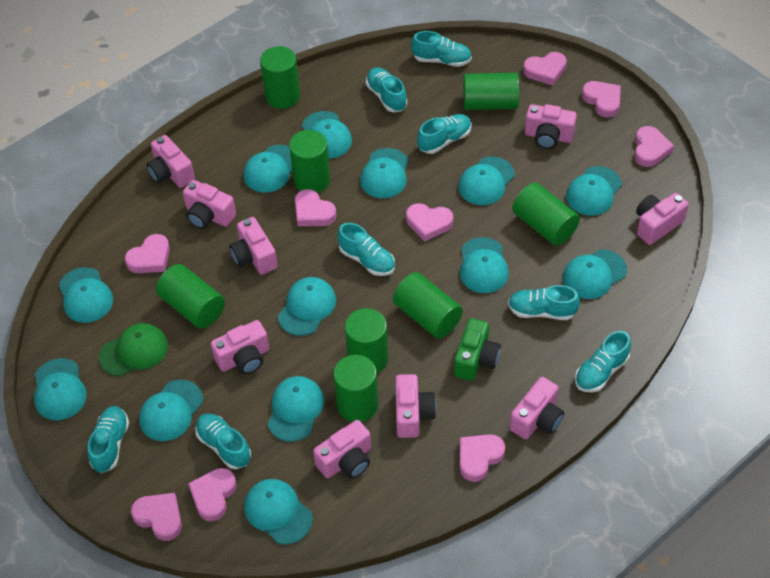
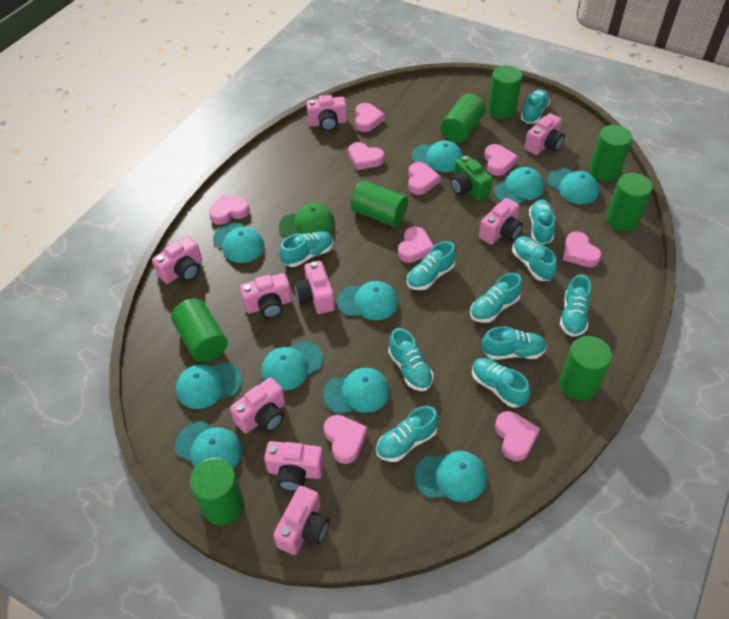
turquoise cap: 13 -> 10
turquoise shoe: 8 -> 11

